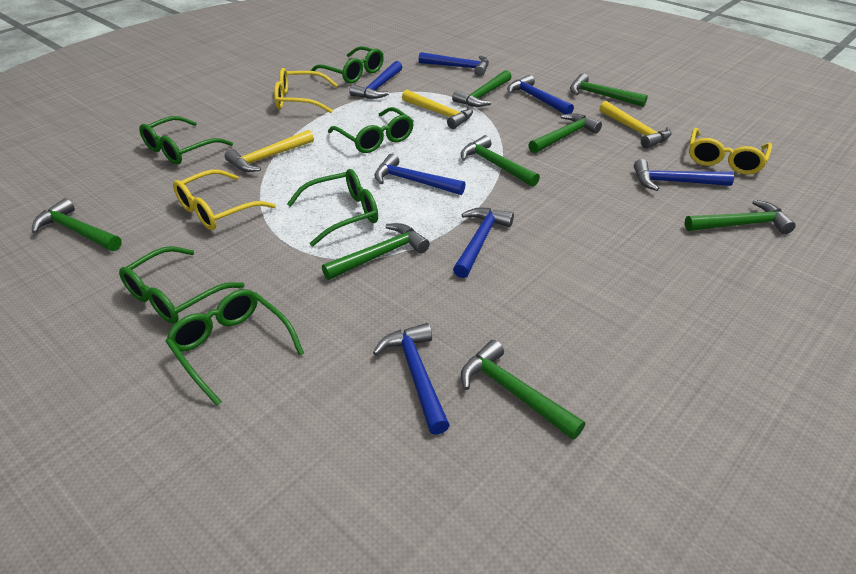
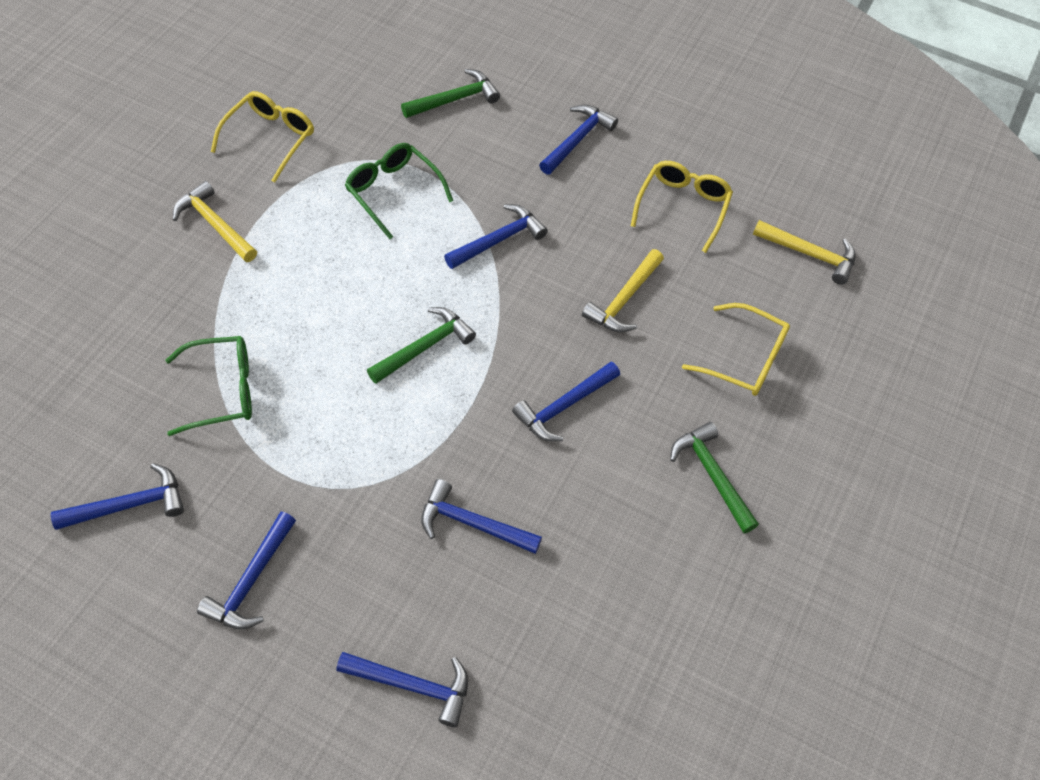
green glasses: 6 -> 2
green hammer: 8 -> 3

